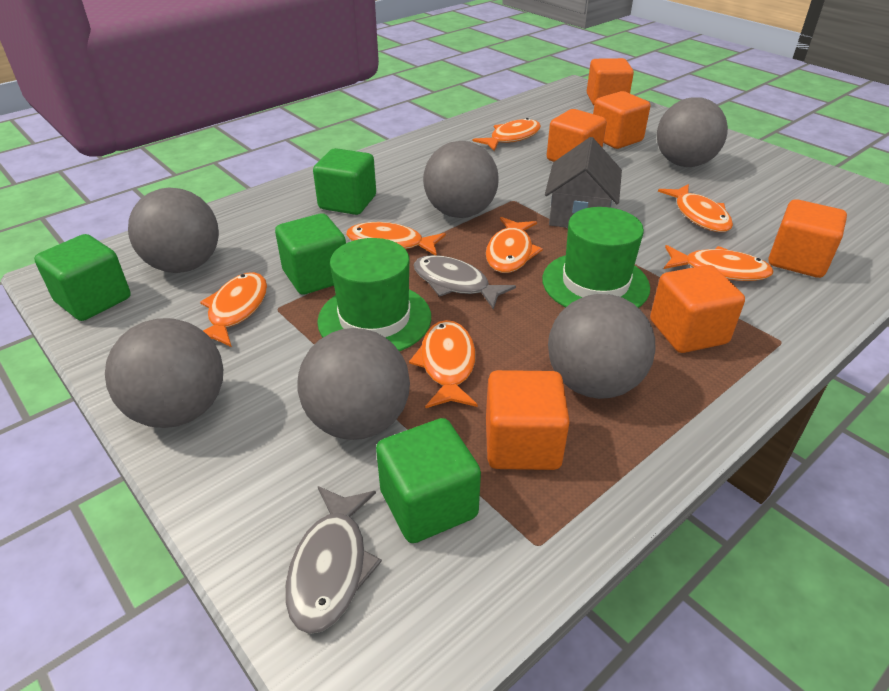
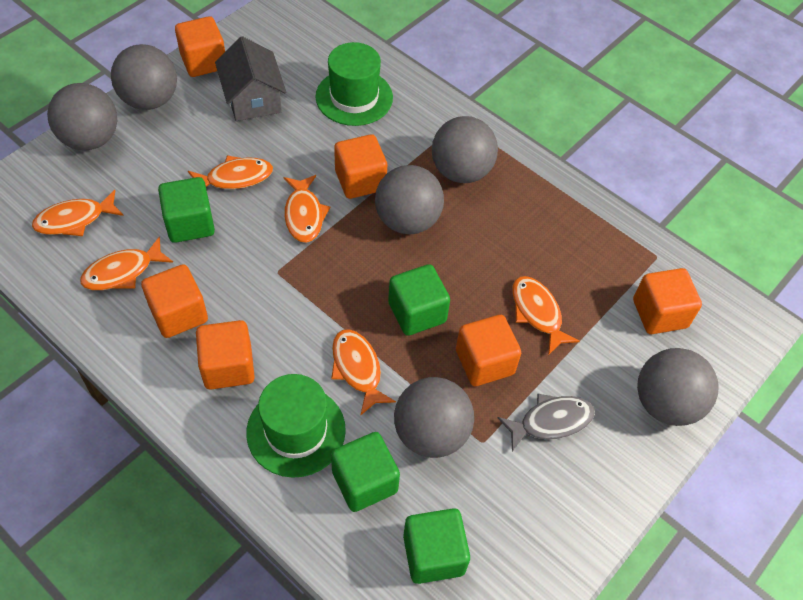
grey fish: 2 -> 1
orange fish: 7 -> 6

